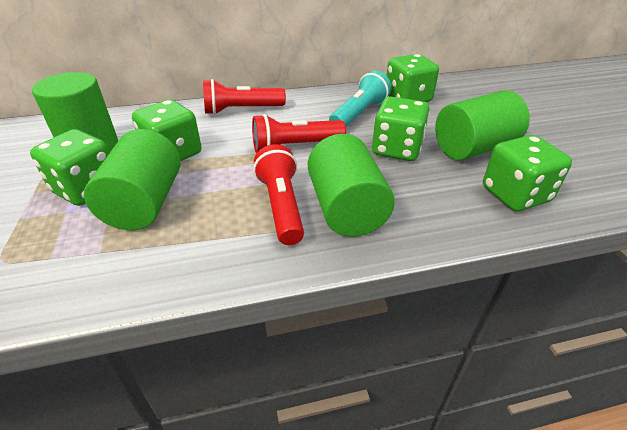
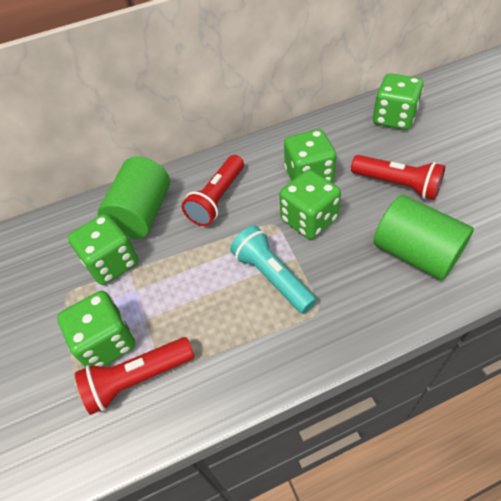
green cylinder: 4 -> 2

